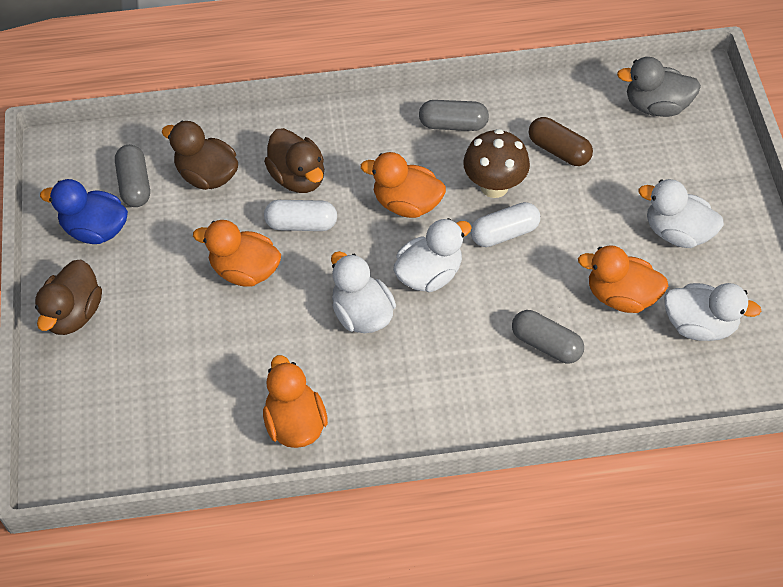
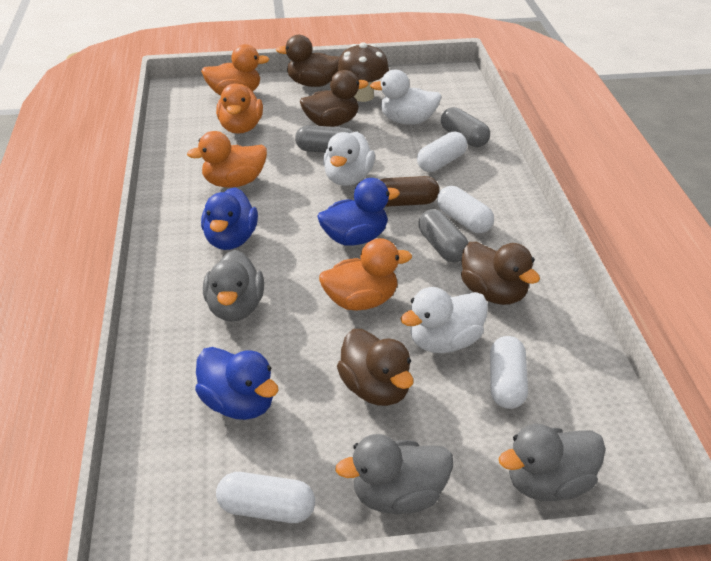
blue duck: 1 -> 3
brown duck: 3 -> 4
grey duck: 1 -> 3
white capsule: 2 -> 4
white duck: 4 -> 3

